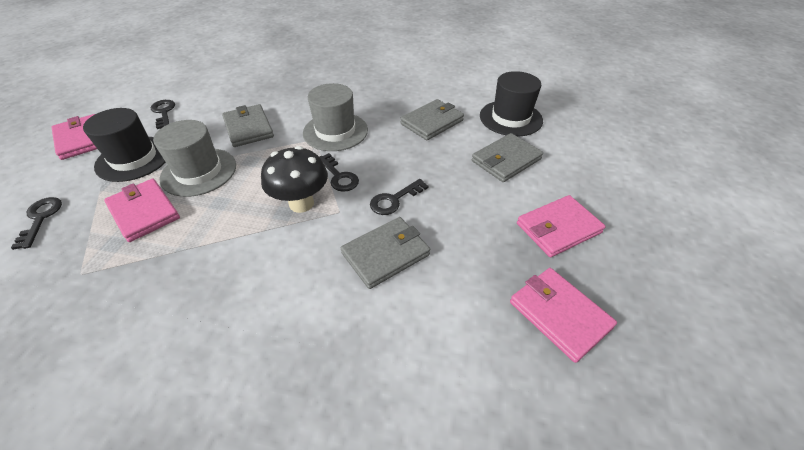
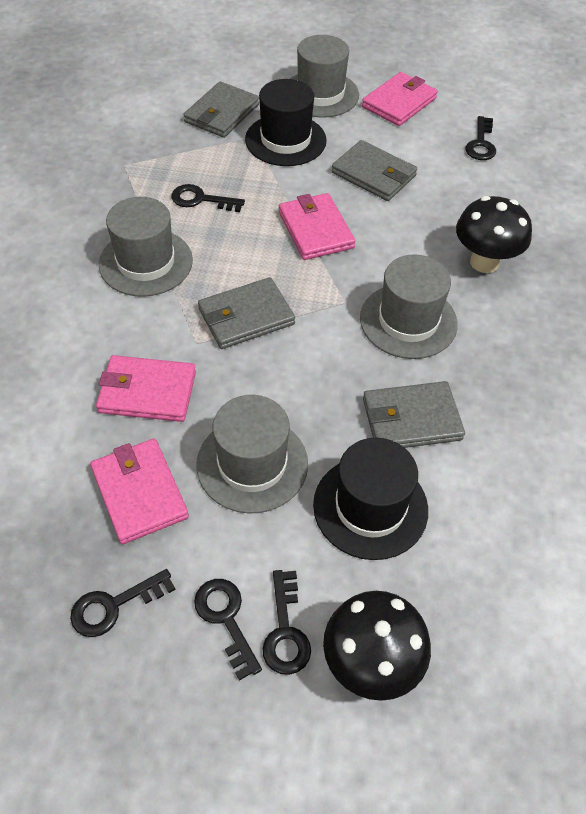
black key: 4 -> 5
black mushroom: 1 -> 2
grey hat: 2 -> 4

